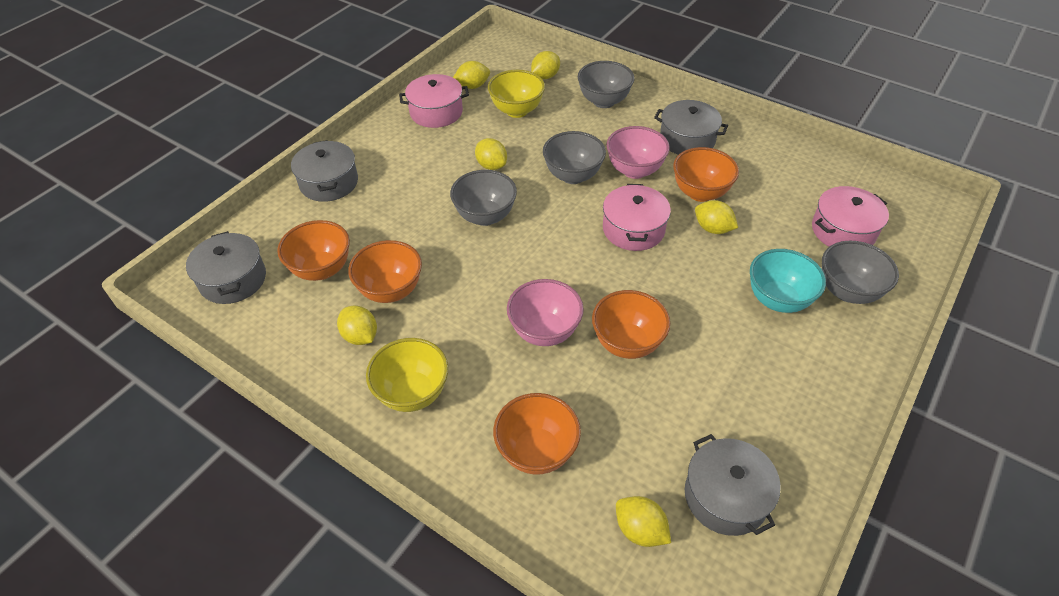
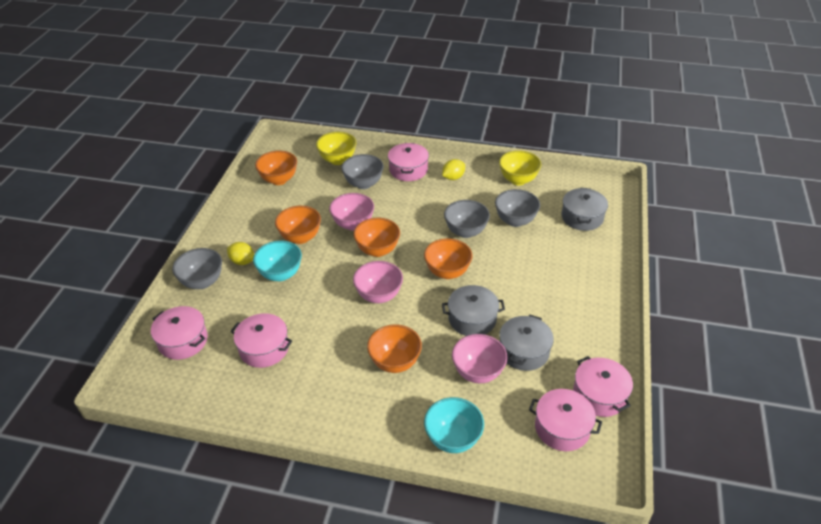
grey pot: 4 -> 3
pink bowl: 2 -> 3
pink pot: 3 -> 5
turquoise bowl: 1 -> 2
yellow lemon: 6 -> 2

